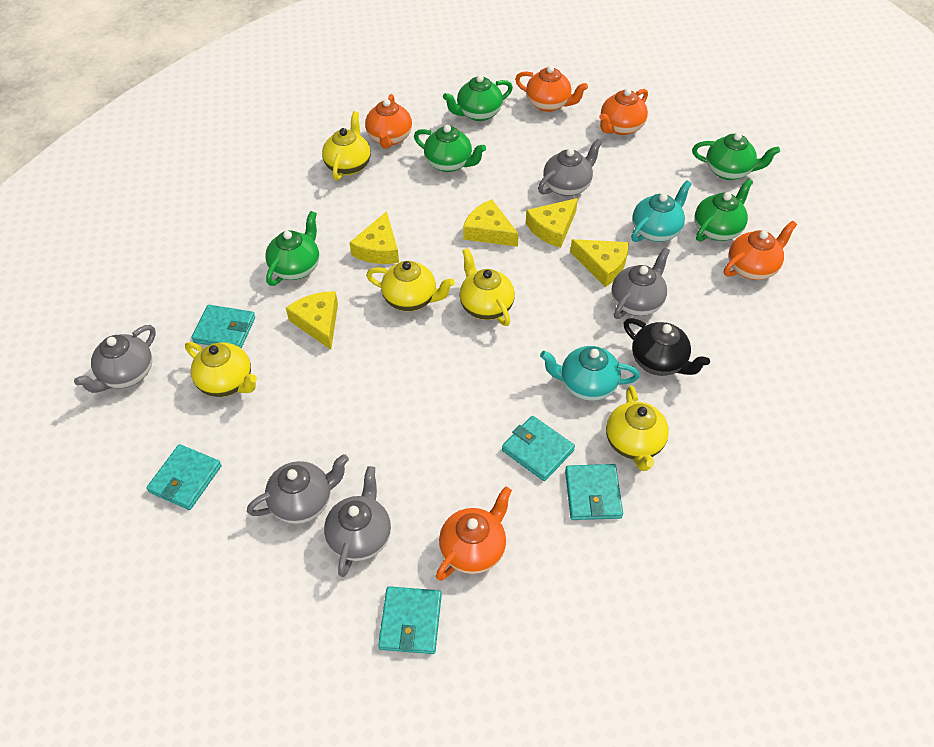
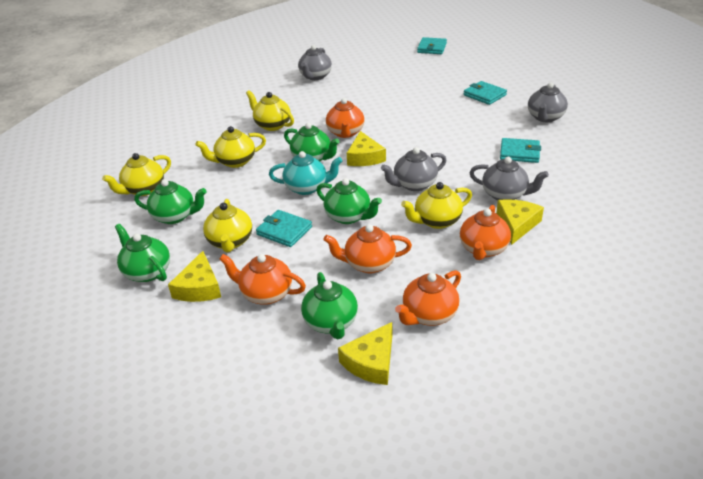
black teapot: 1 -> 0
grey teapot: 5 -> 4
turquoise teapot: 2 -> 1
turquoise wallet: 5 -> 4
yellow cheese: 5 -> 4

